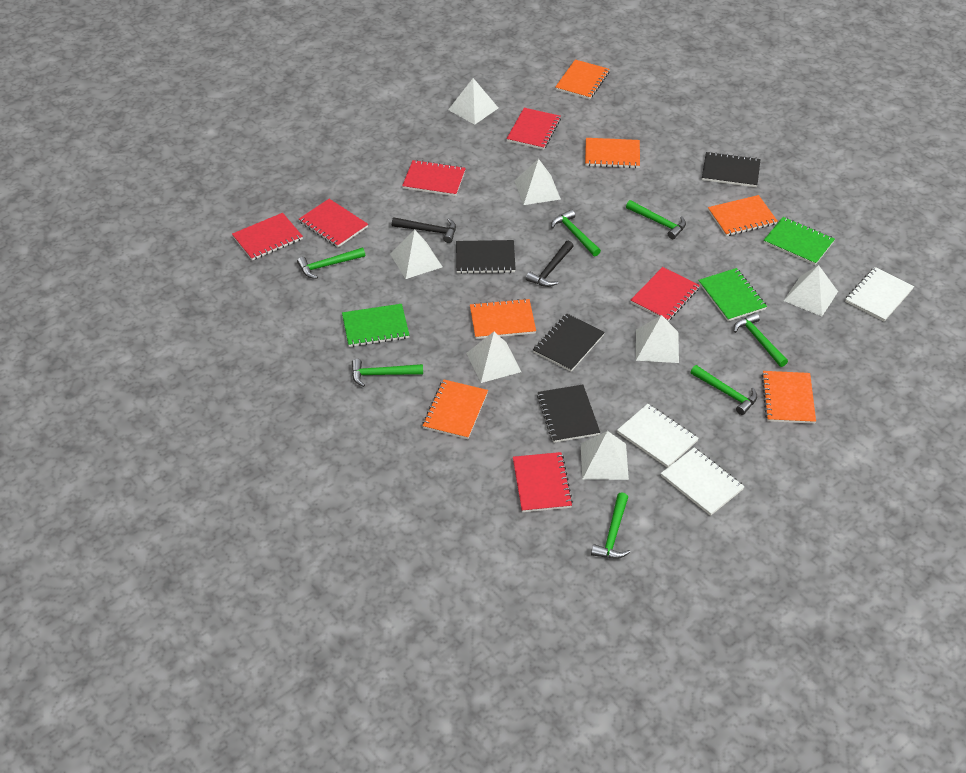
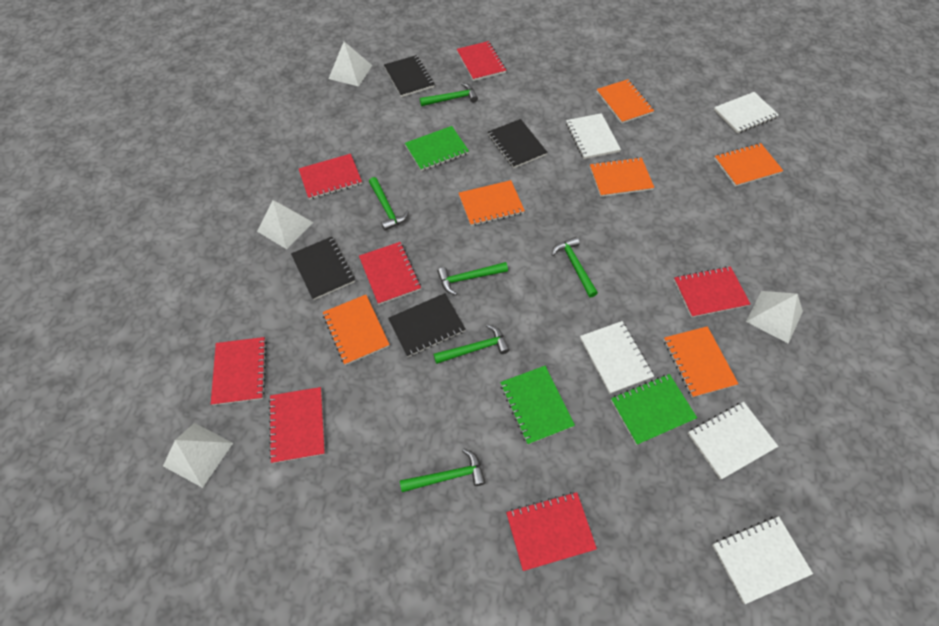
black hammer: 2 -> 0
green hammer: 7 -> 6
red notebook: 6 -> 7
white notebook: 3 -> 5
white pyramid: 7 -> 4

